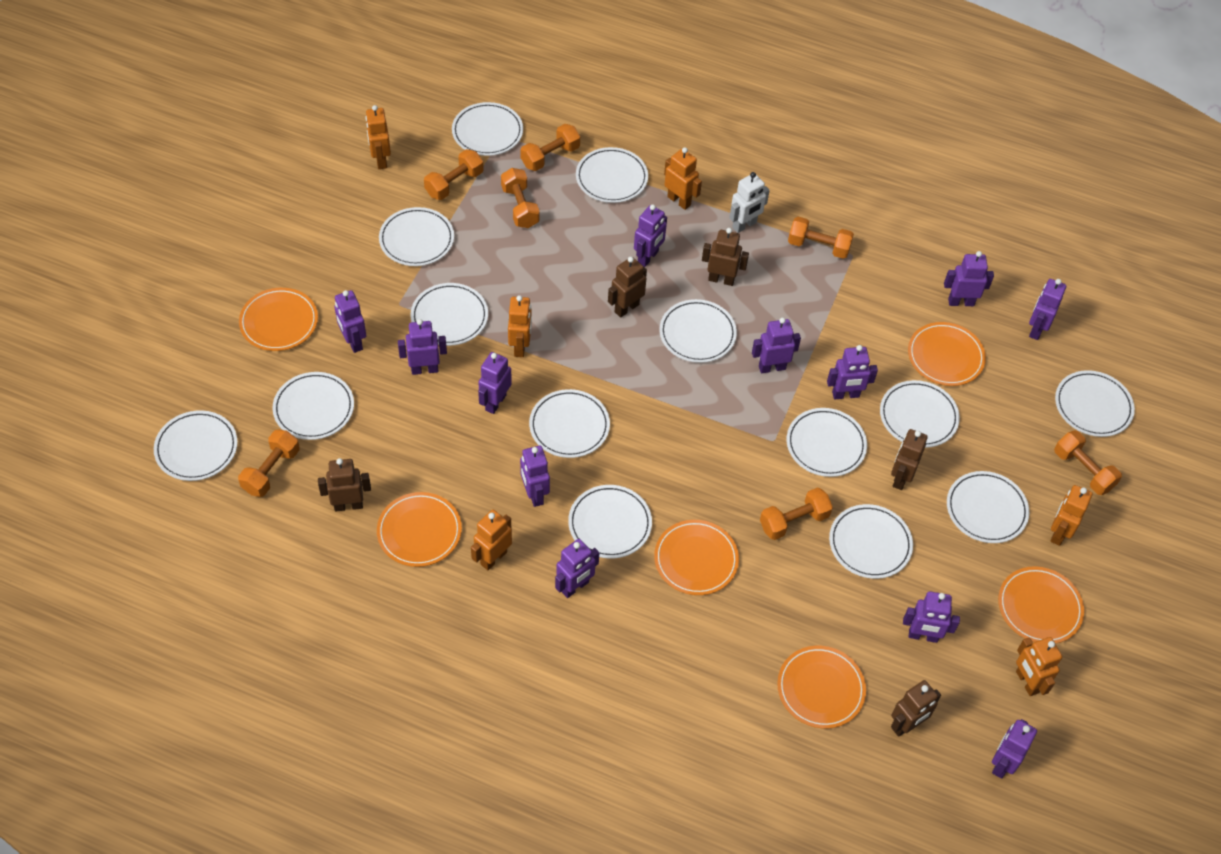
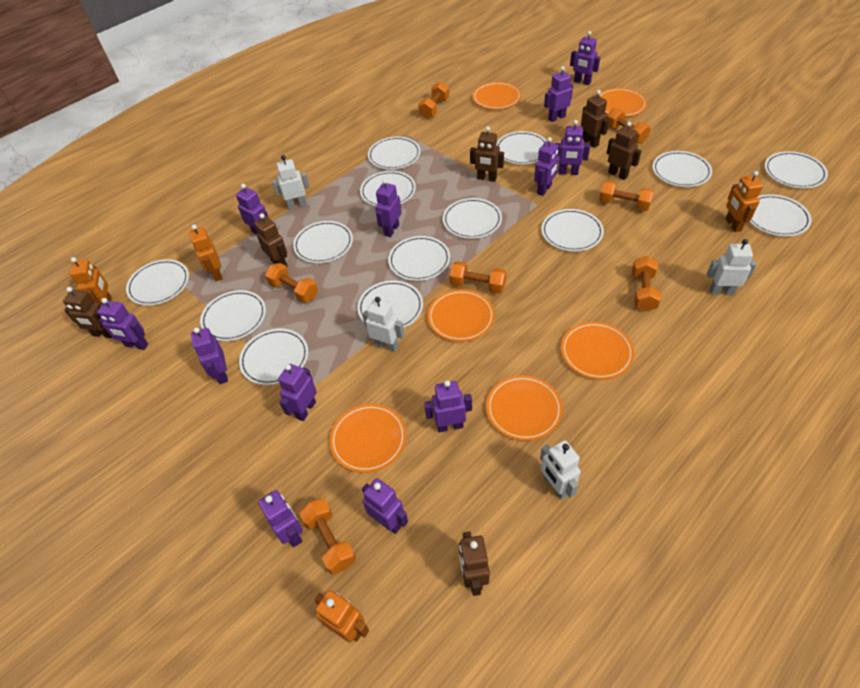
brown robot: 5 -> 6
orange robot: 6 -> 4
white robot: 1 -> 4

